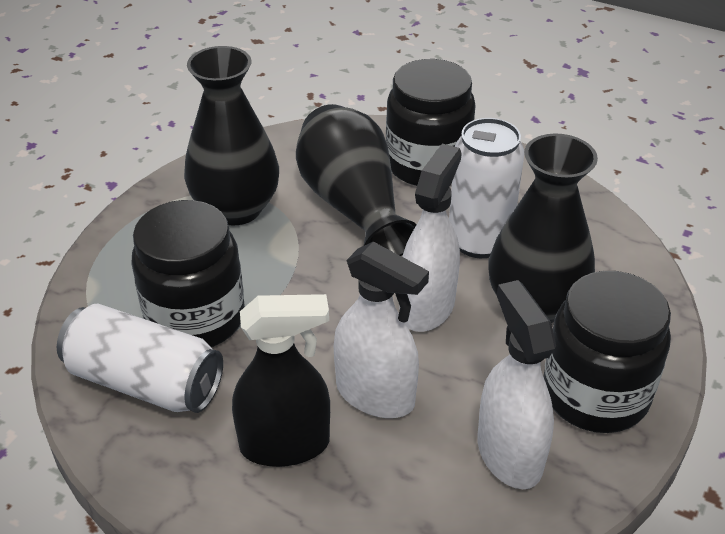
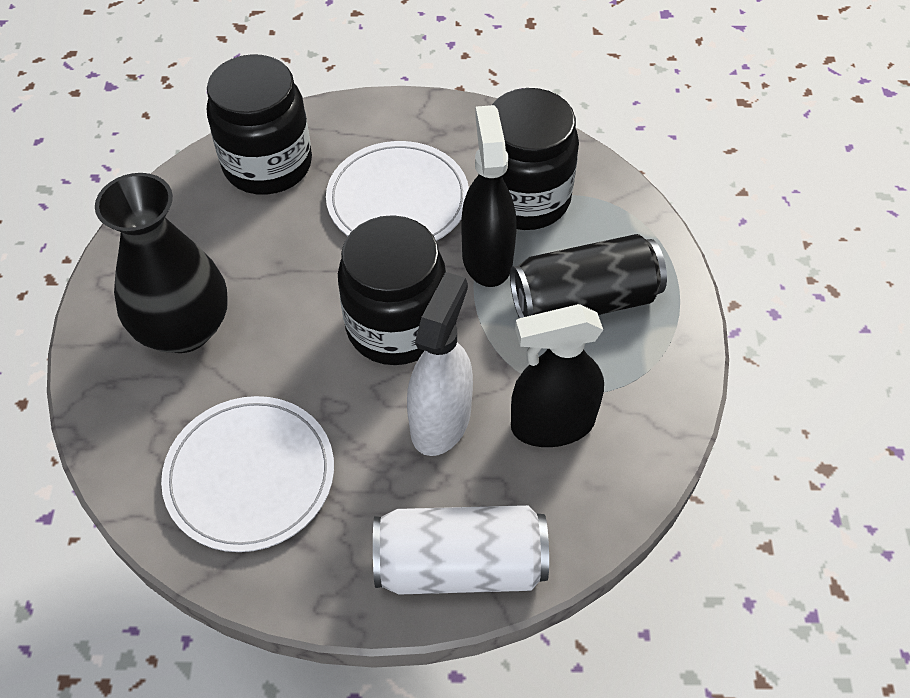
black can: 0 -> 1
black spray bottle: 1 -> 2
black vase: 3 -> 1
white can: 2 -> 1
white plate: 0 -> 2
white spray bottle: 3 -> 1

